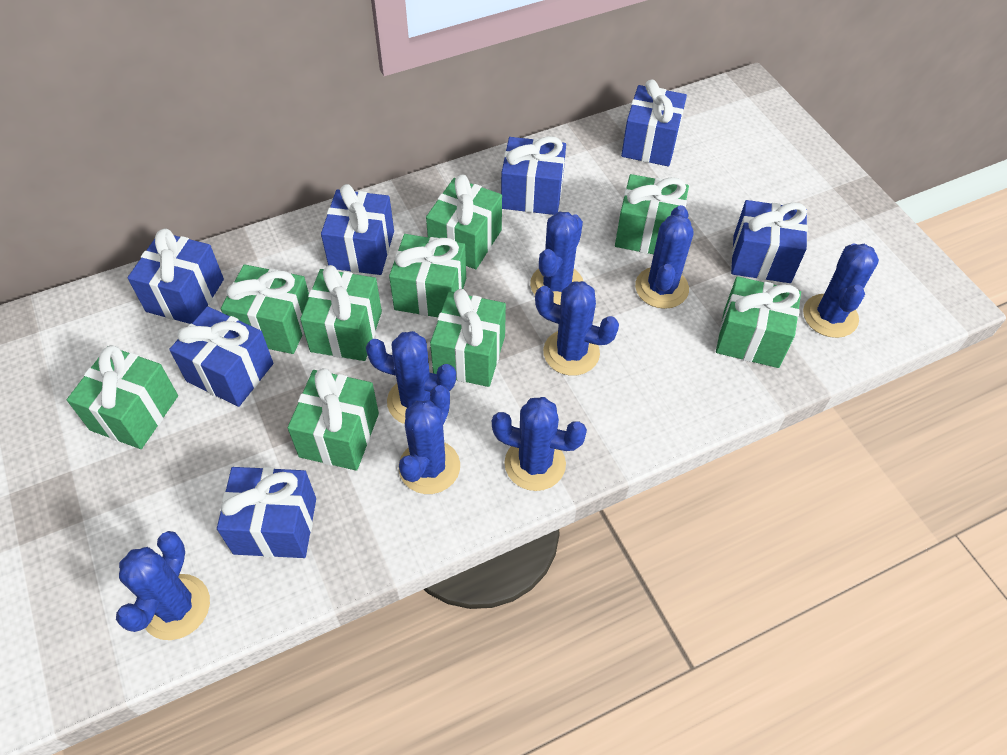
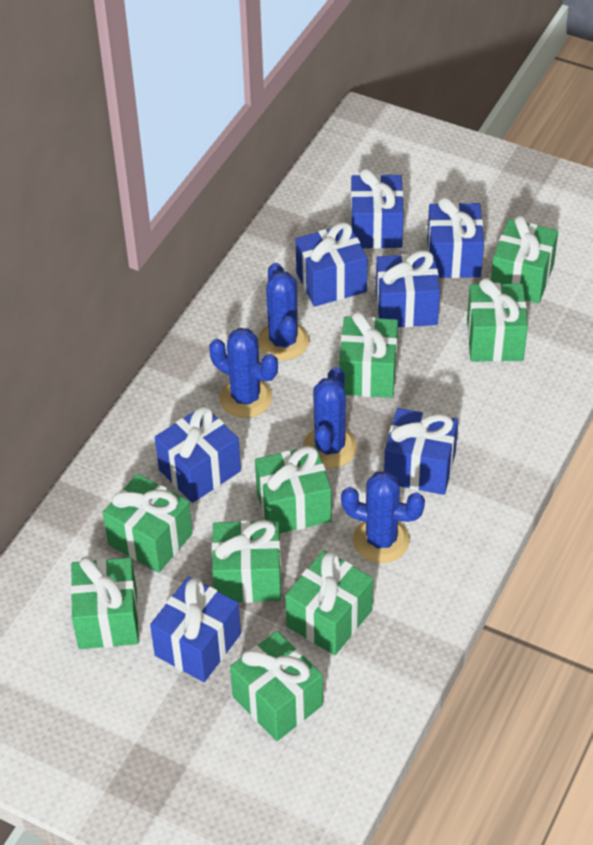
blue cactus: 8 -> 4

